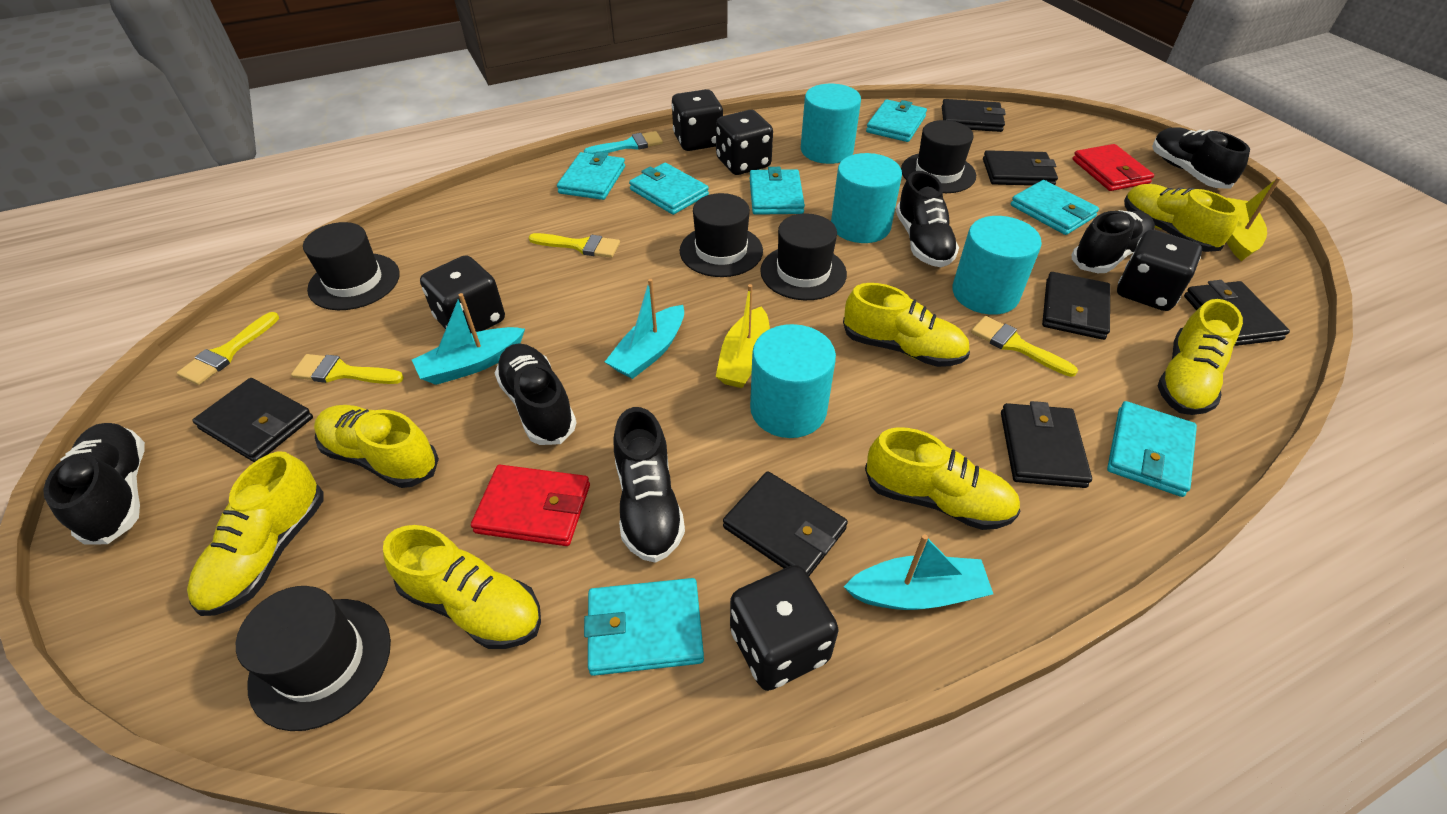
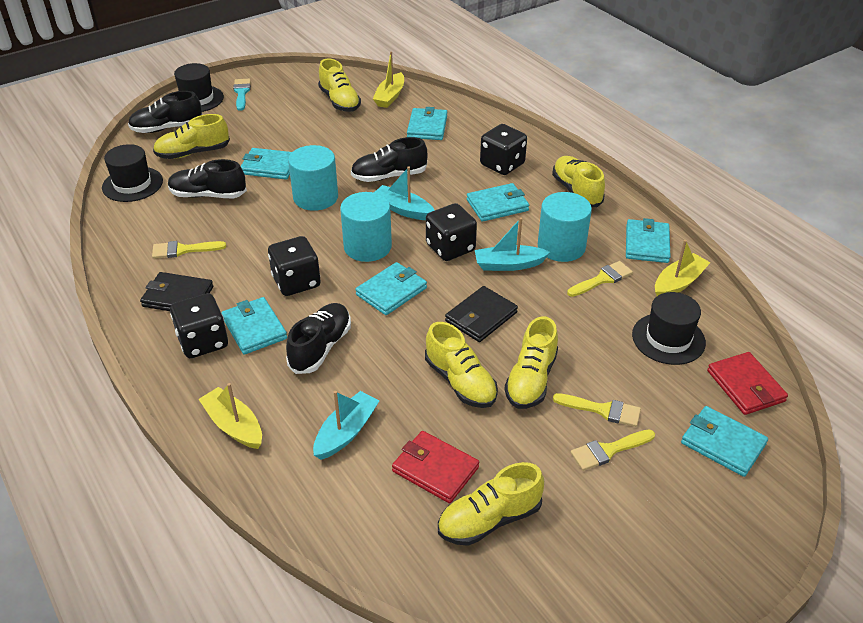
black dice: 5 -> 4
black hat: 5 -> 3
black shoe: 6 -> 4
black wallet: 7 -> 2
turquoise cylinder: 4 -> 3
yellow boat: 2 -> 3
yellow shoe: 7 -> 6

